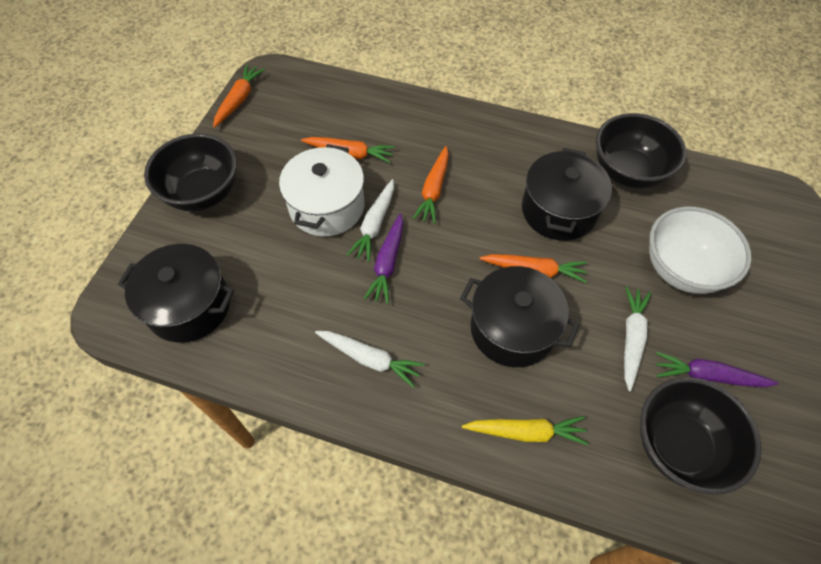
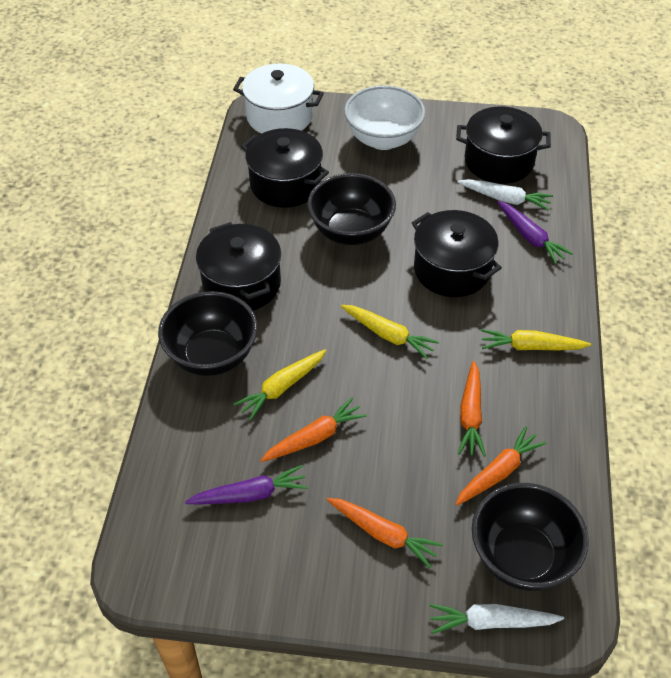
black pot: 3 -> 4
white carrot: 3 -> 2
yellow carrot: 1 -> 3

